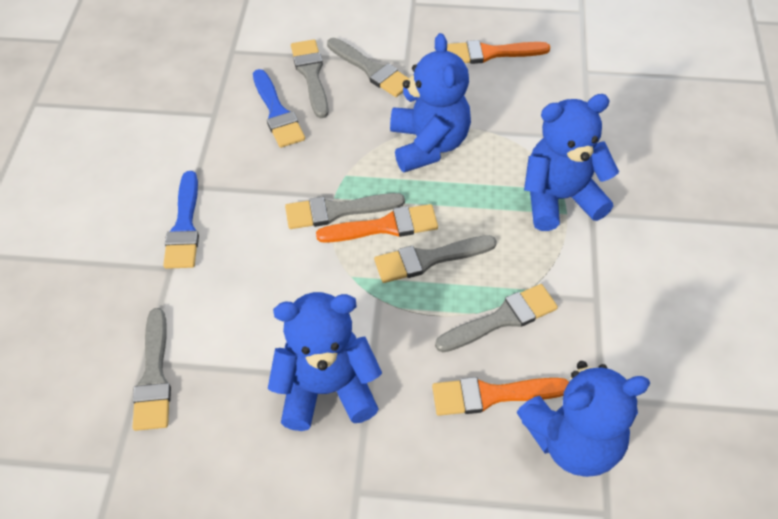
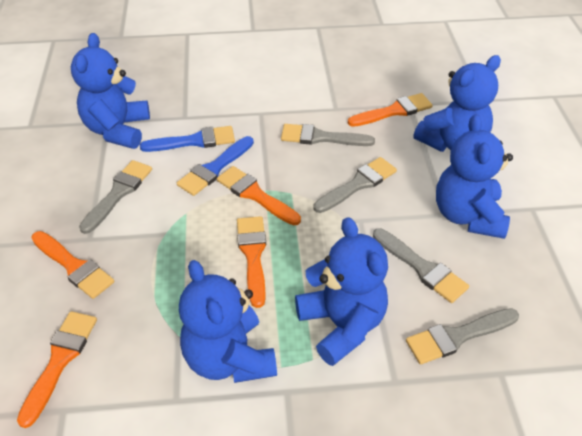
blue teddy bear: 4 -> 5
grey brush: 6 -> 5
orange brush: 3 -> 5

